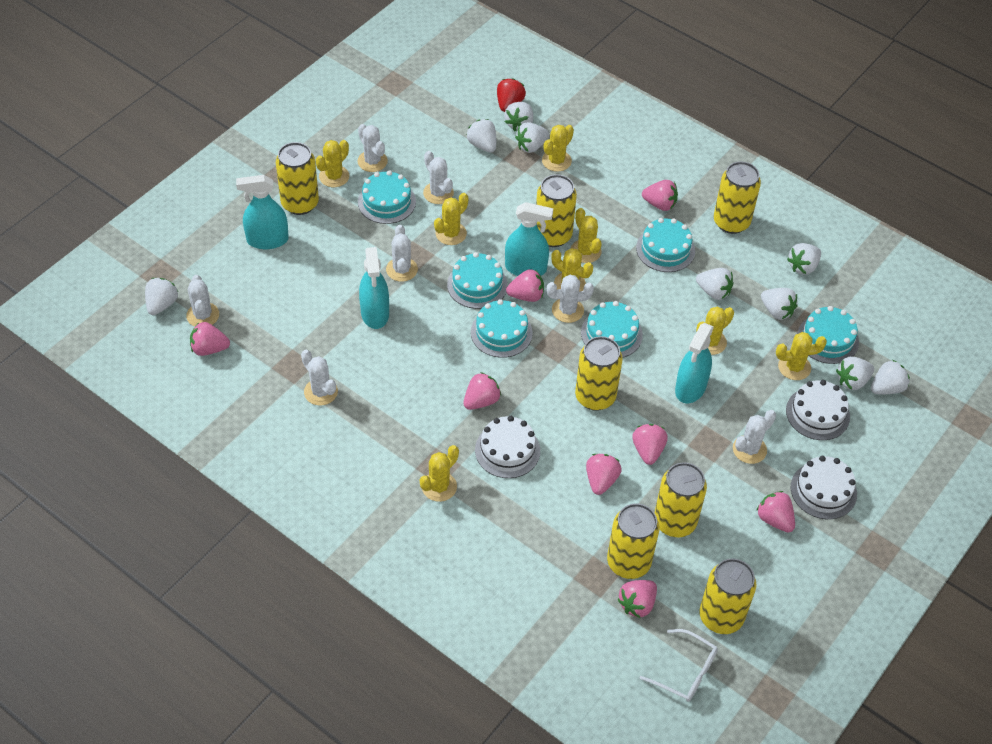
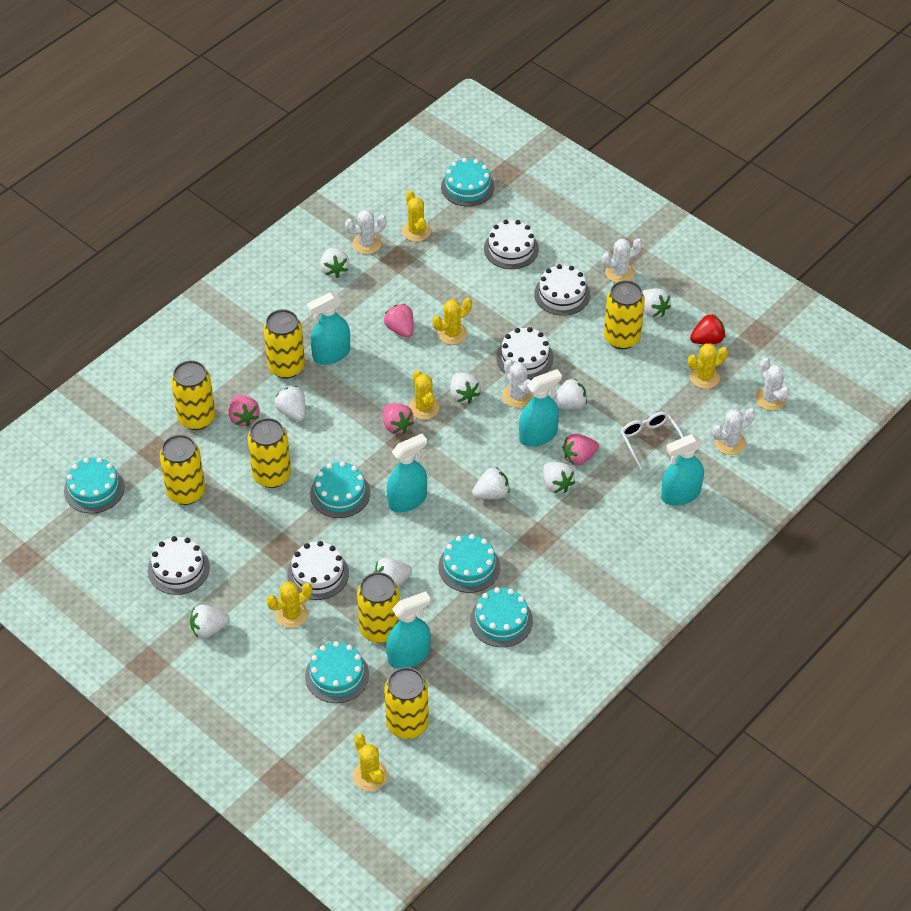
pink strawberry: 8 -> 4
turquoise spray bottle: 4 -> 5
white cactus: 7 -> 5
white cake: 3 -> 5
yellow cactus: 8 -> 6

